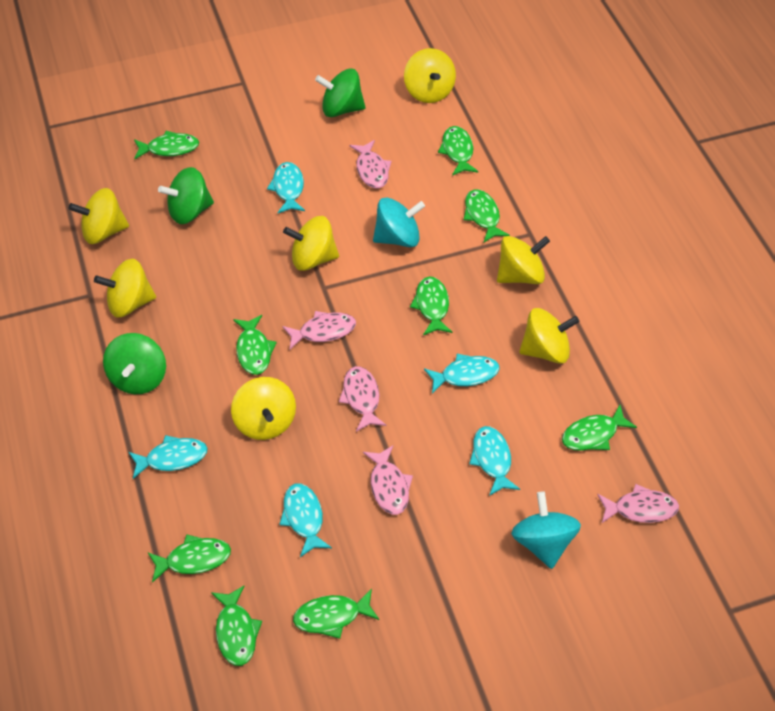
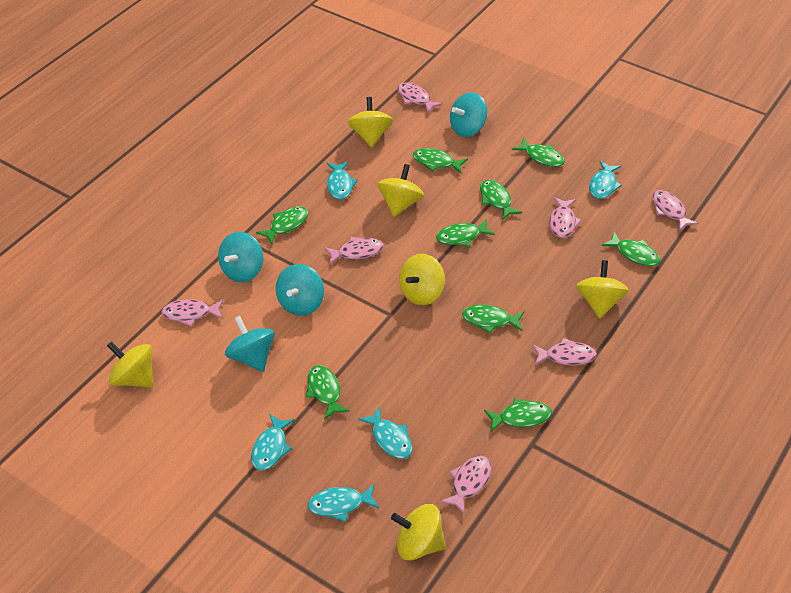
green spinning top: 3 -> 0
pink fish: 5 -> 7
turquoise spinning top: 2 -> 4
yellow spinning top: 7 -> 6

